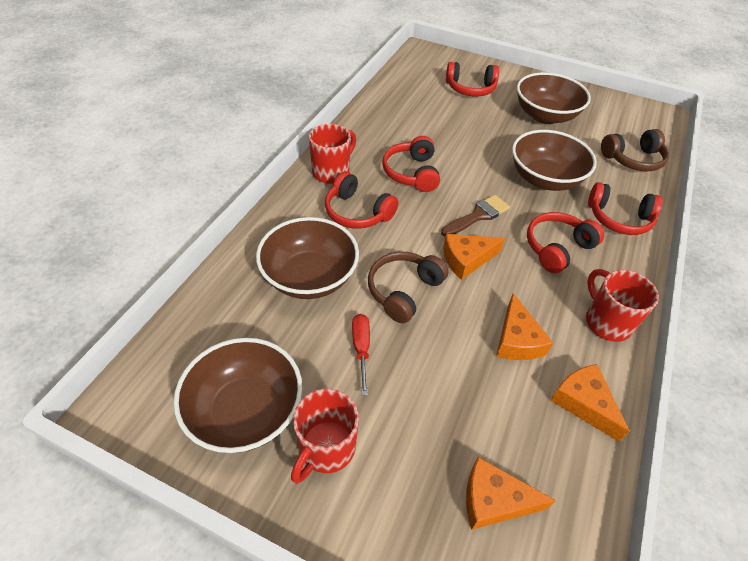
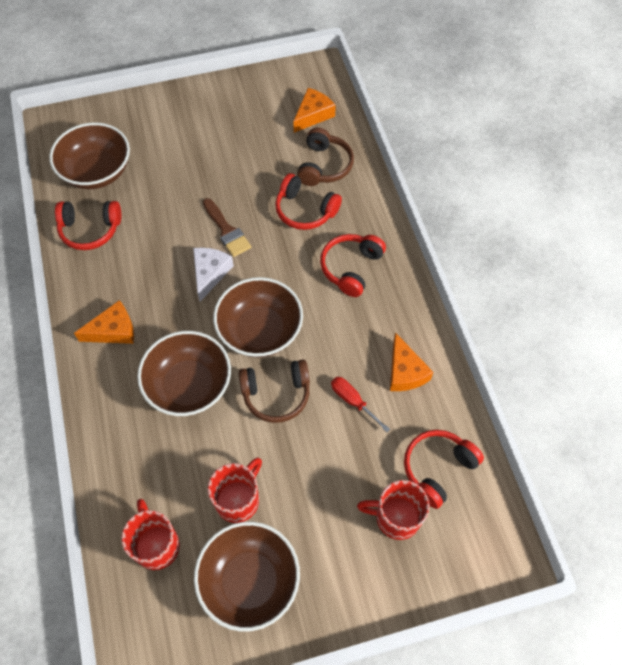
orange cheese: 4 -> 3
red headphones: 5 -> 4
white cheese: 0 -> 1

